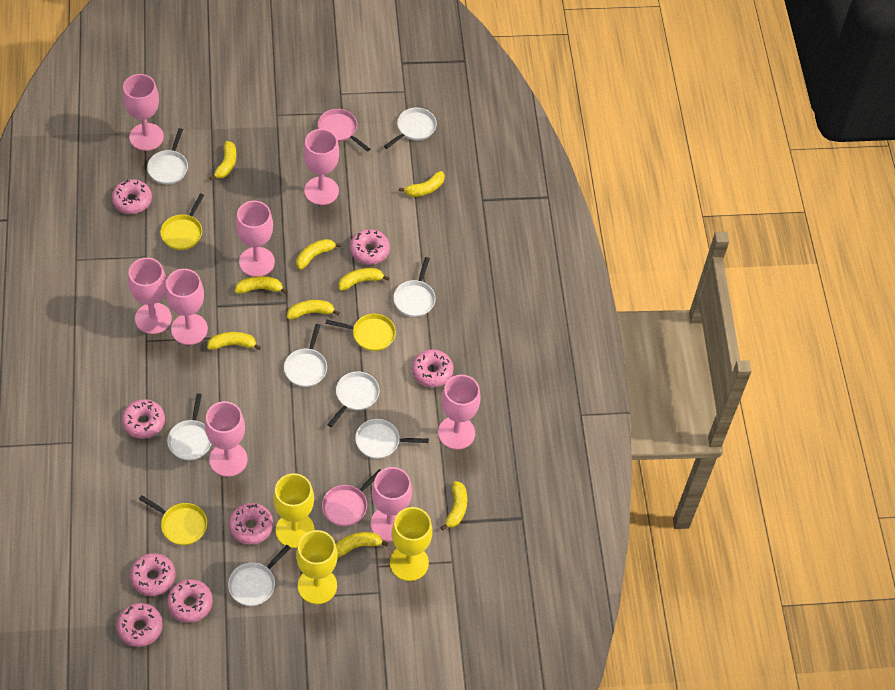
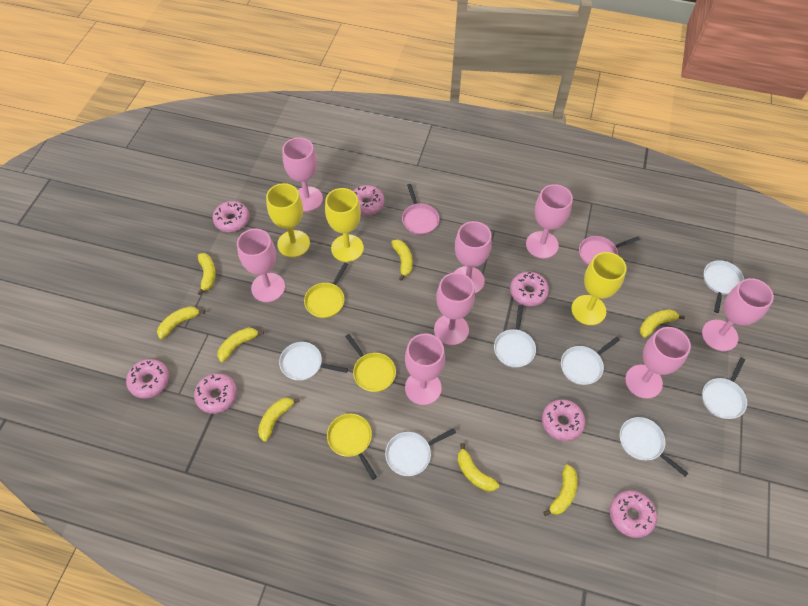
pink donut: 8 -> 7
white pan: 8 -> 7
yellow banana: 9 -> 8

